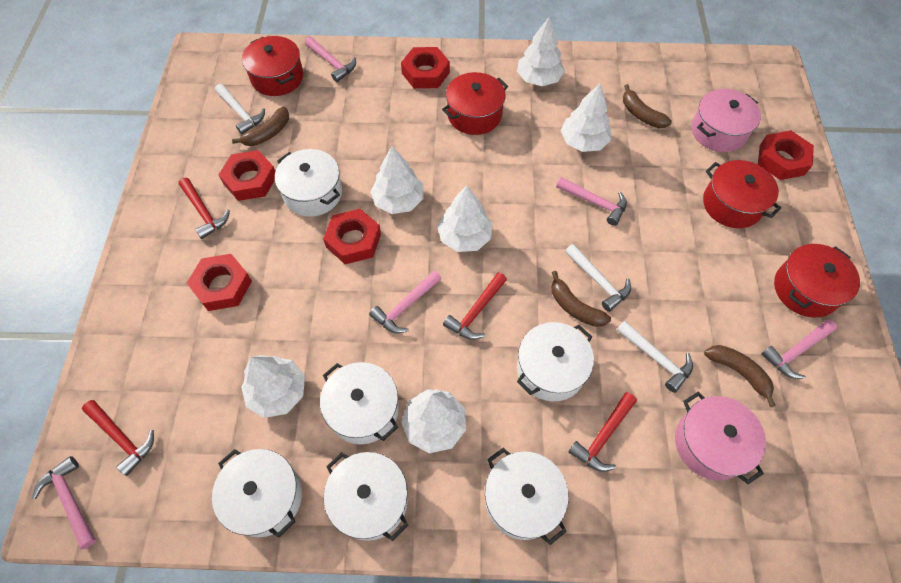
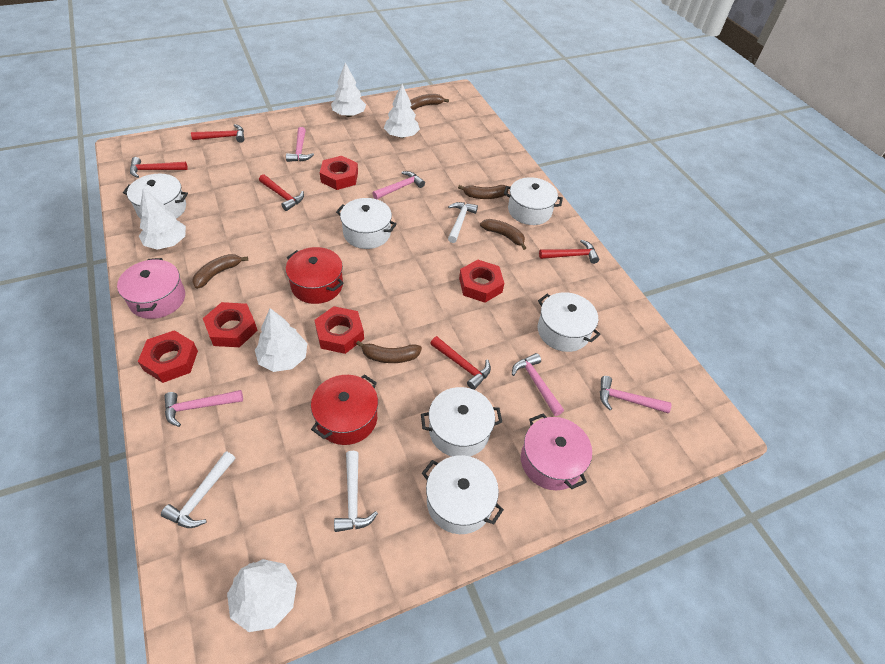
brown banana: 4 -> 5
red hammer: 4 -> 5
red pot: 4 -> 2
white tree: 6 -> 5

